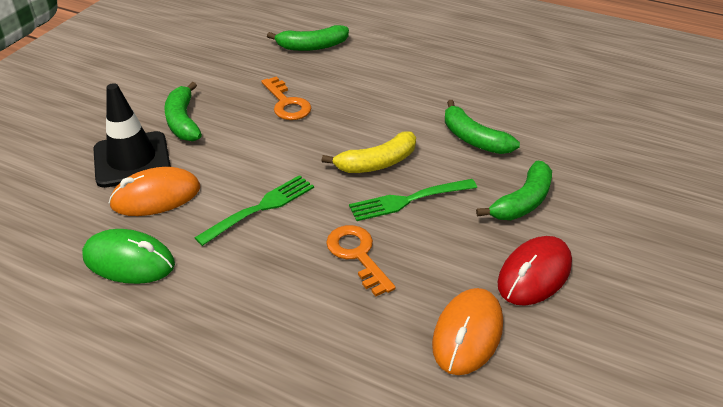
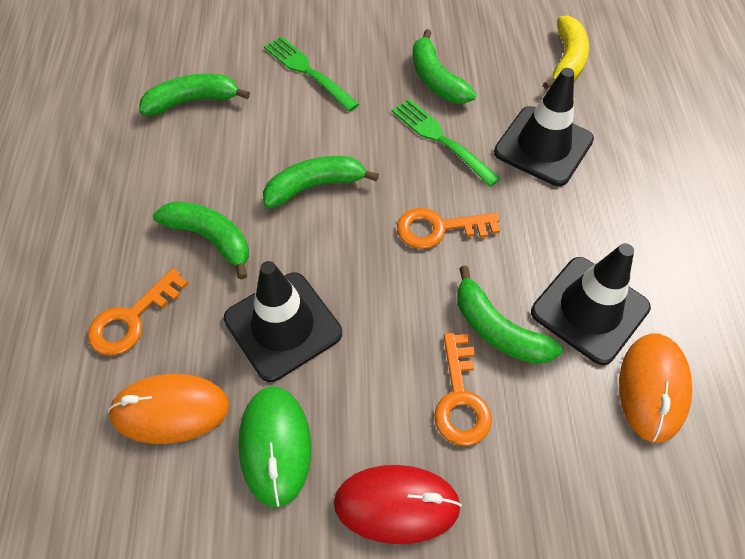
black traffic cone: 1 -> 3
green banana: 4 -> 5
orange key: 2 -> 3

